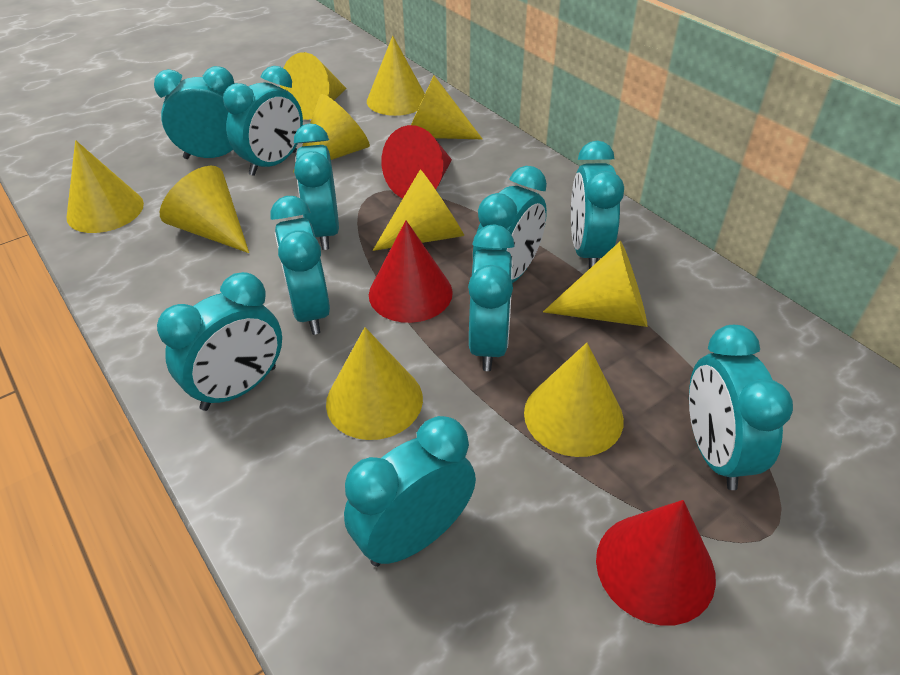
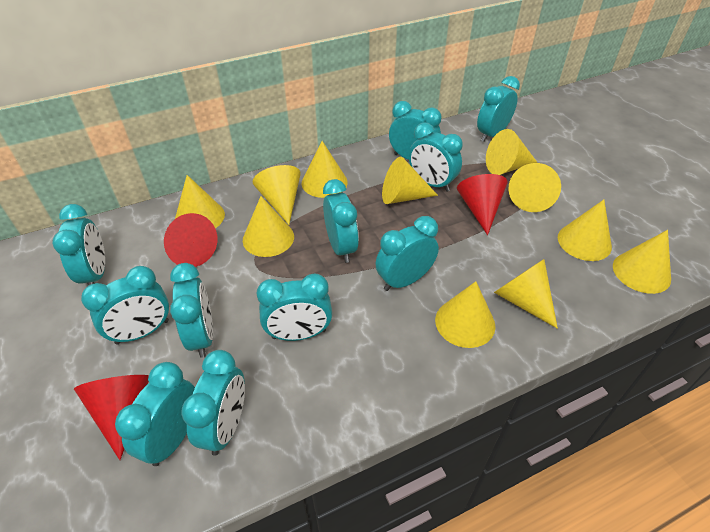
turquoise clock: 10 -> 11
yellow cone: 10 -> 11

